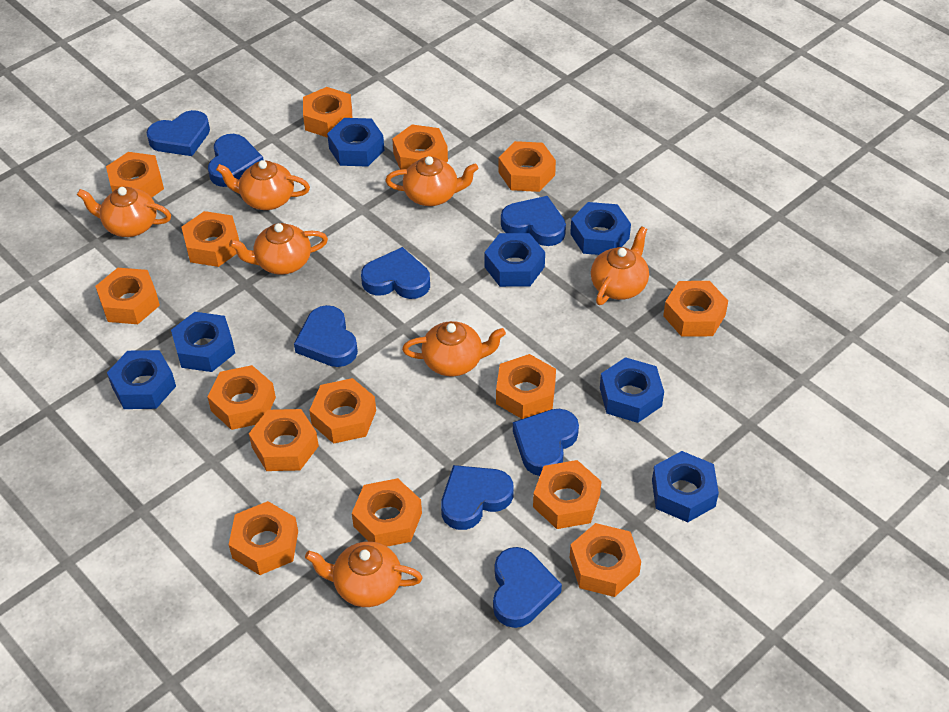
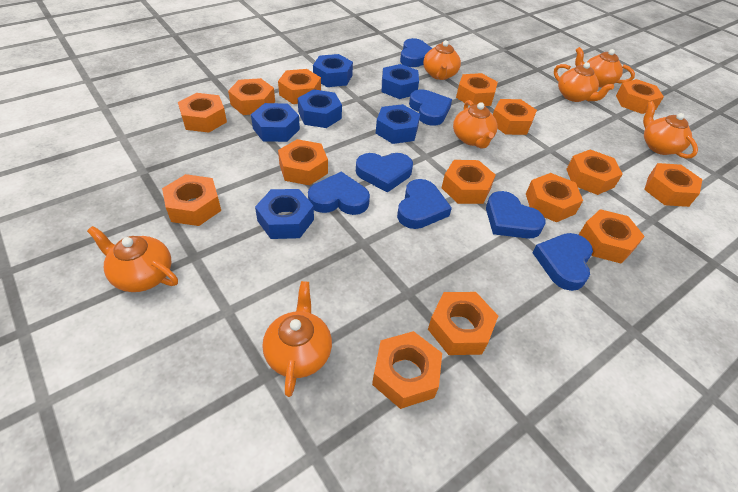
blue heart: 8 -> 7
blue nut: 7 -> 6

